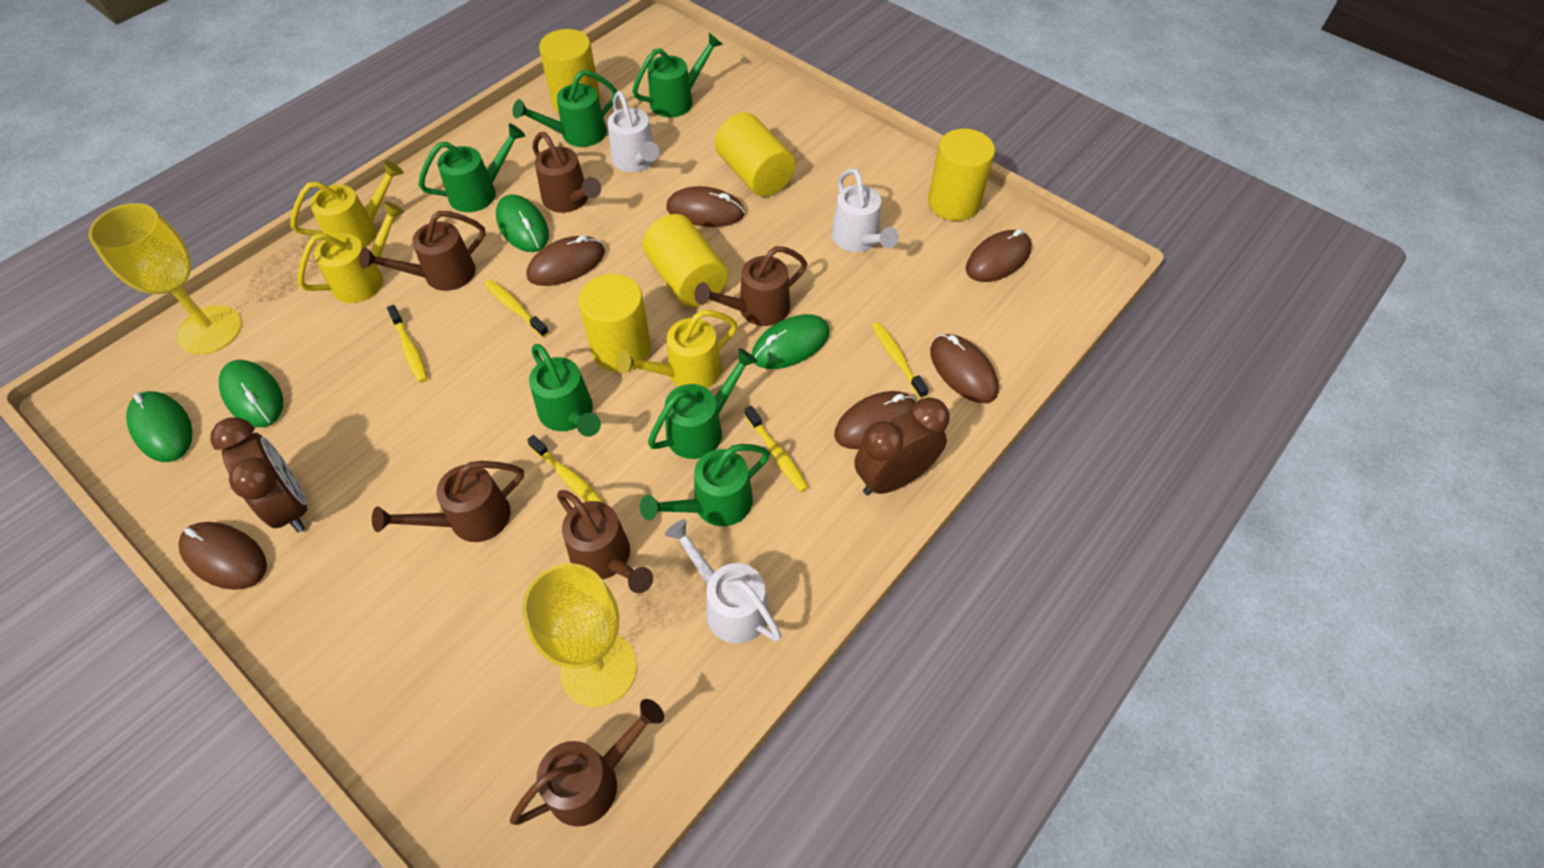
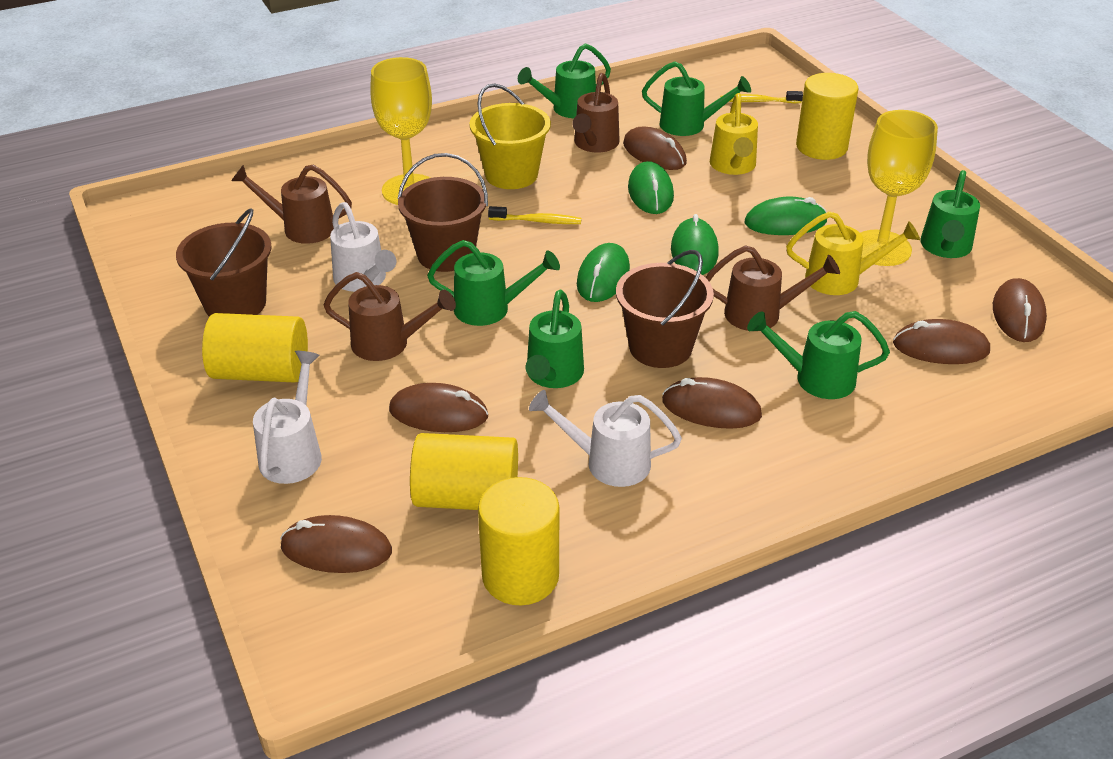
brown bucket: 0 -> 3
brown clock: 2 -> 0
brown watering can: 6 -> 4
yellow bucket: 0 -> 1
yellow cylinder: 5 -> 4
yellow toothbrush: 5 -> 2
yellow watering can: 3 -> 2

